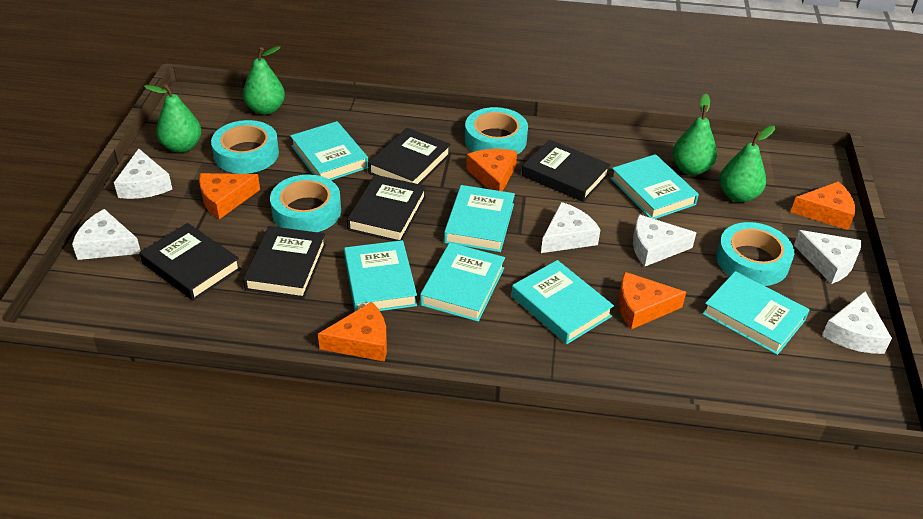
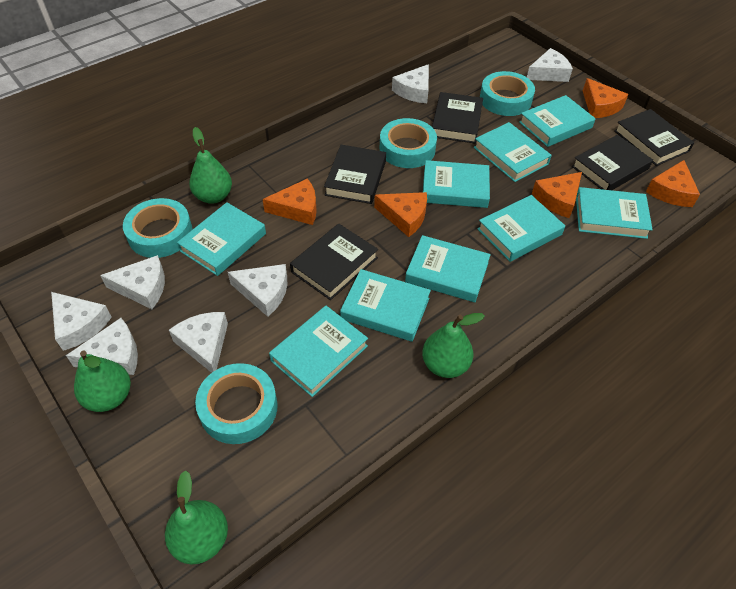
turquoise book: 7 -> 9
white cheese: 6 -> 7

